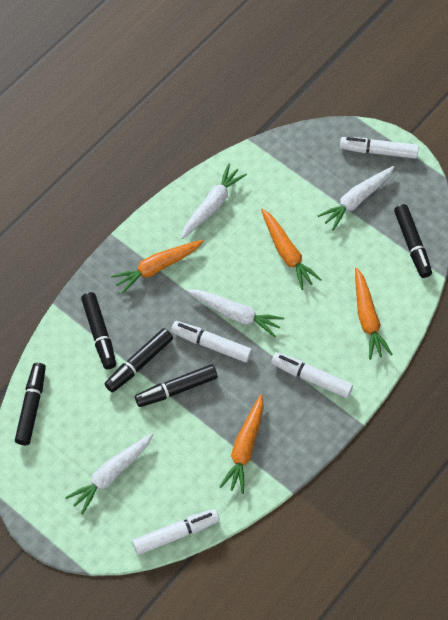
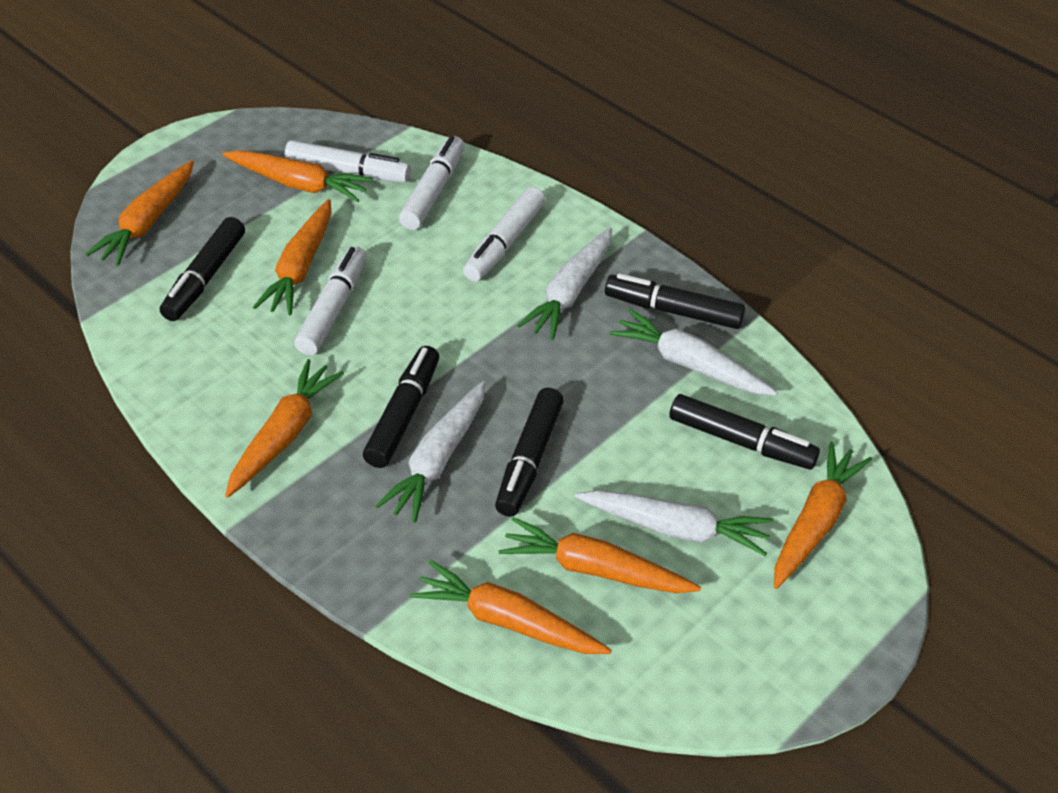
orange carrot: 4 -> 7

